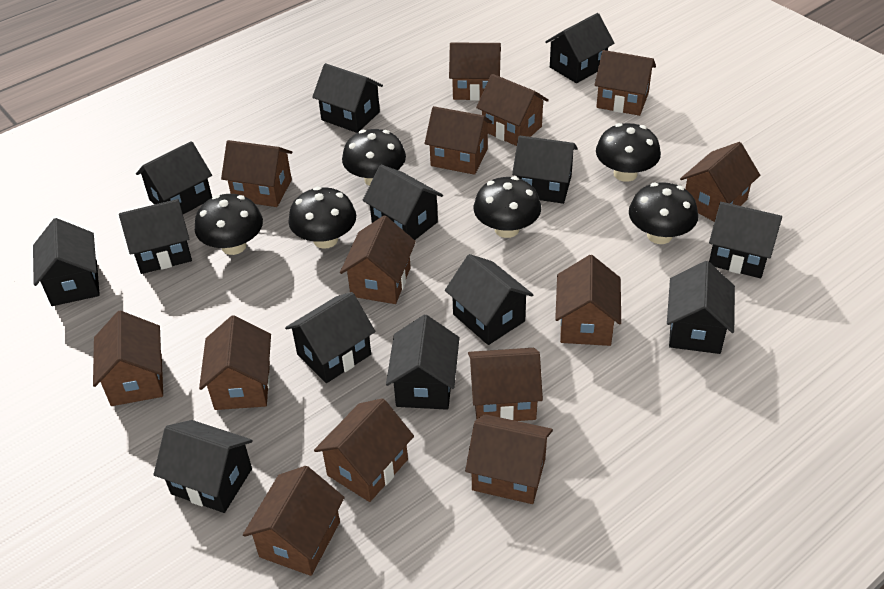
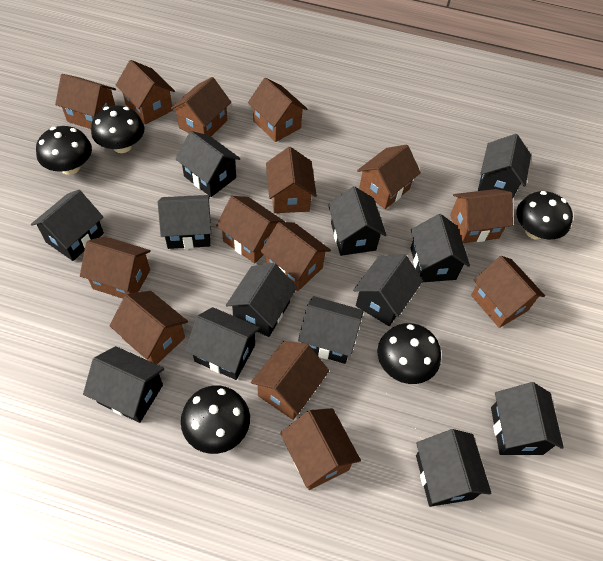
black mushroom: 6 -> 5

